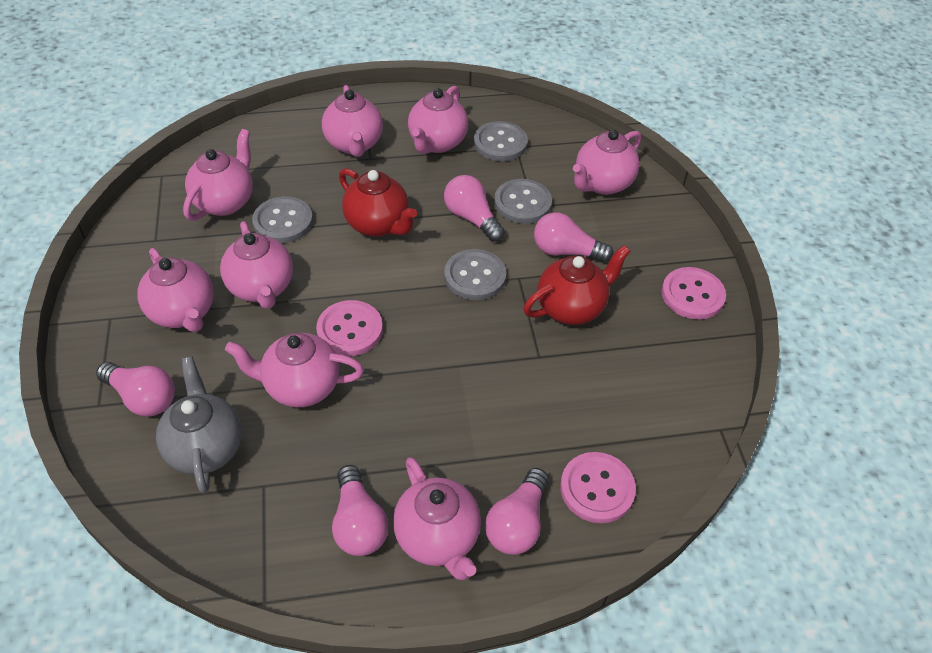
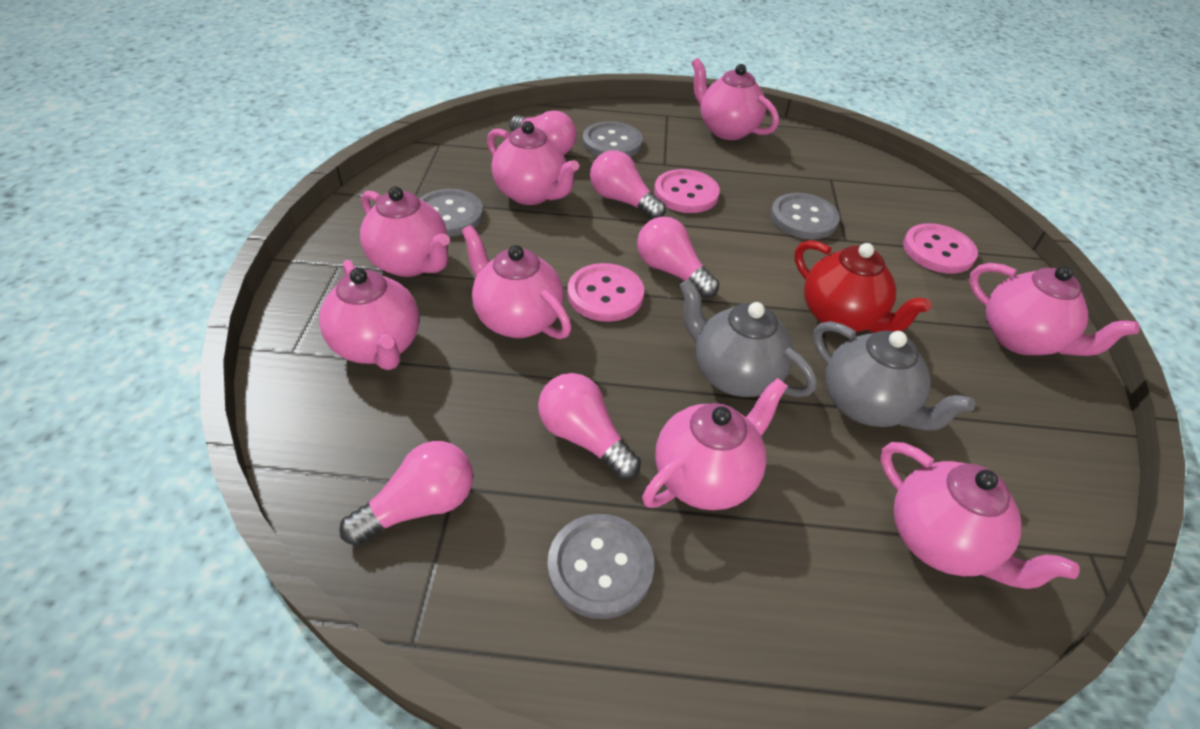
grey teapot: 1 -> 2
red teapot: 2 -> 1

